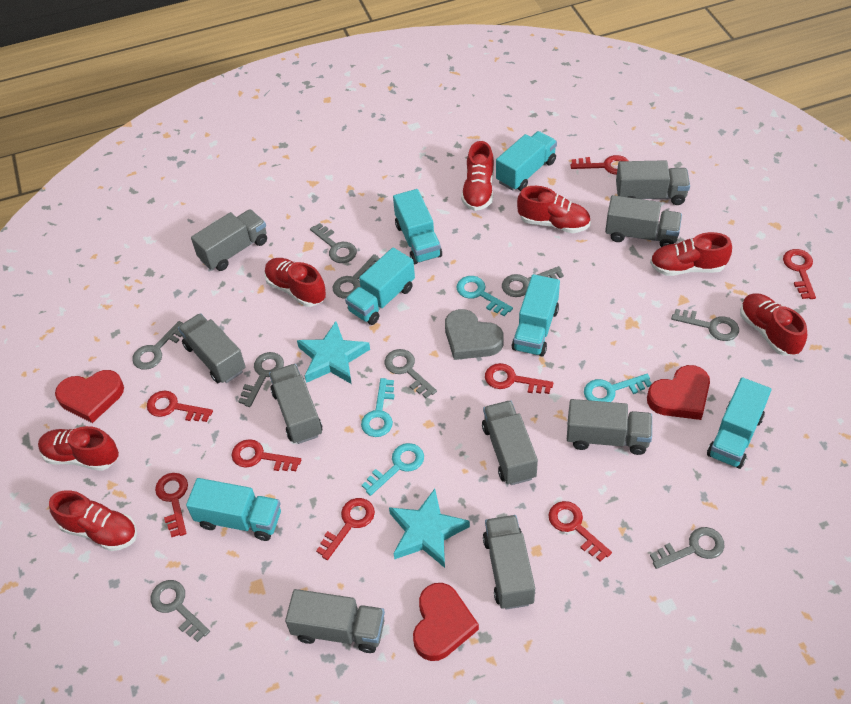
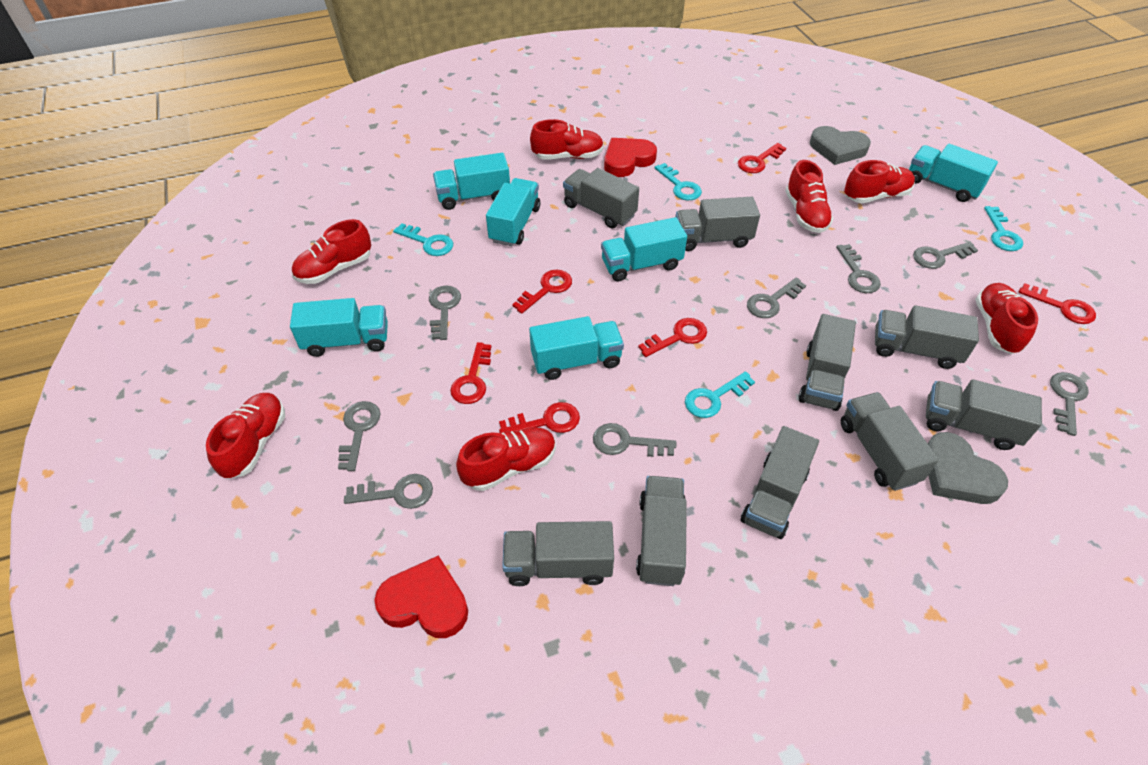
grey heart: 1 -> 2
grey key: 9 -> 8
red heart: 3 -> 2
red key: 8 -> 6
turquoise star: 2 -> 0

